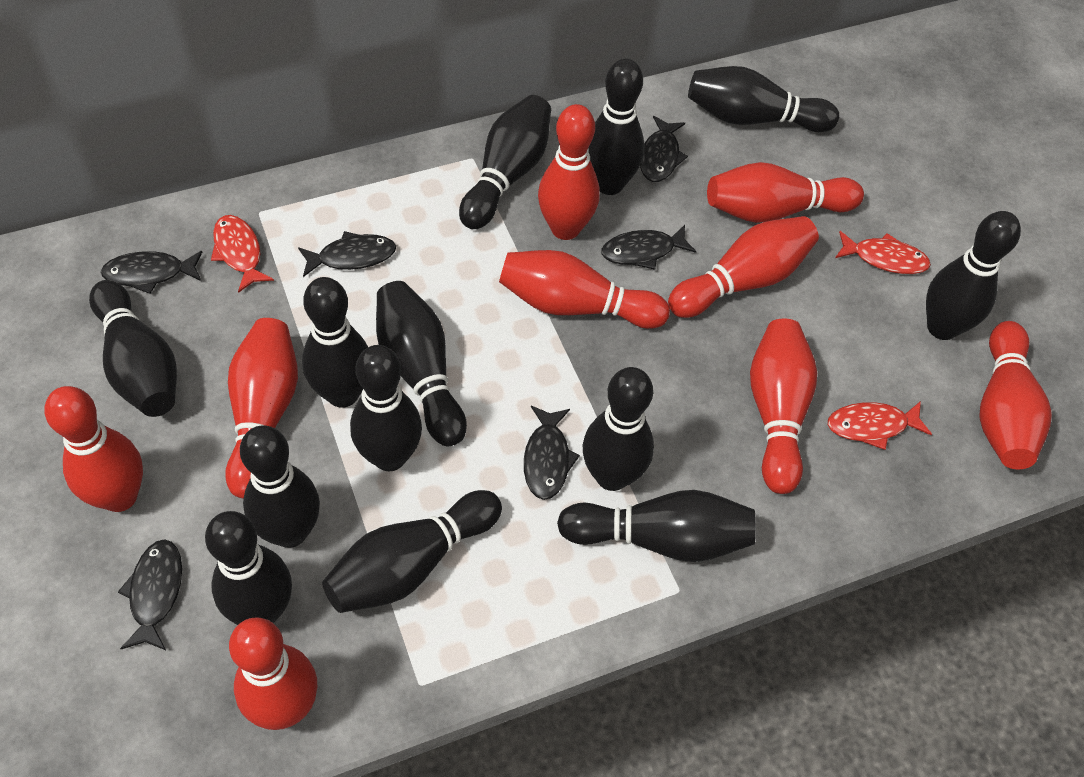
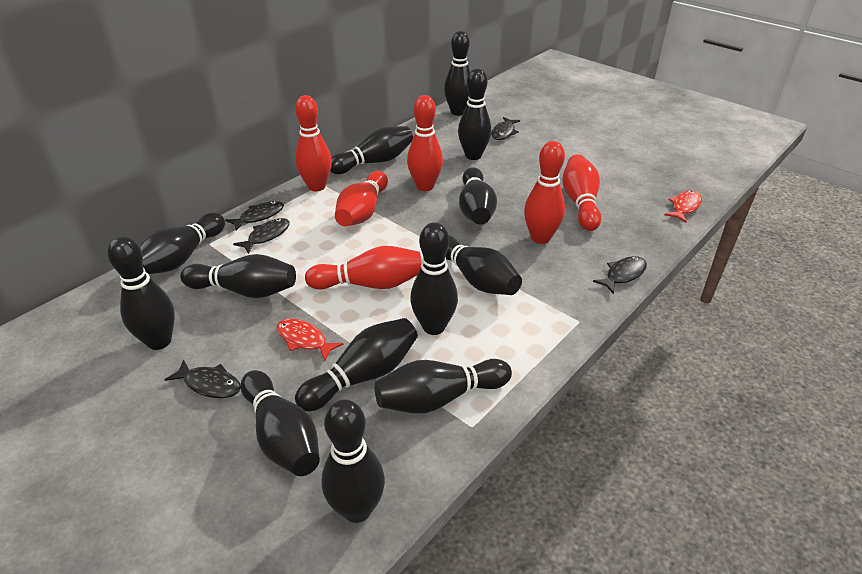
black fish: 6 -> 5
red bowling pin: 9 -> 6
red fish: 3 -> 2

